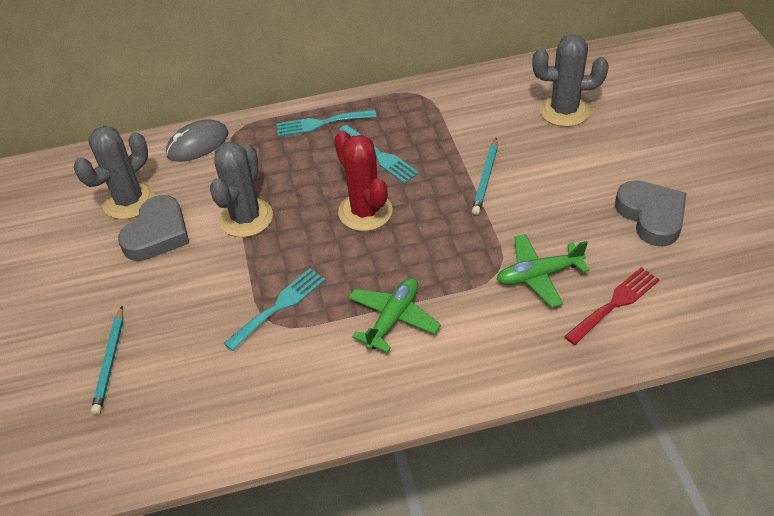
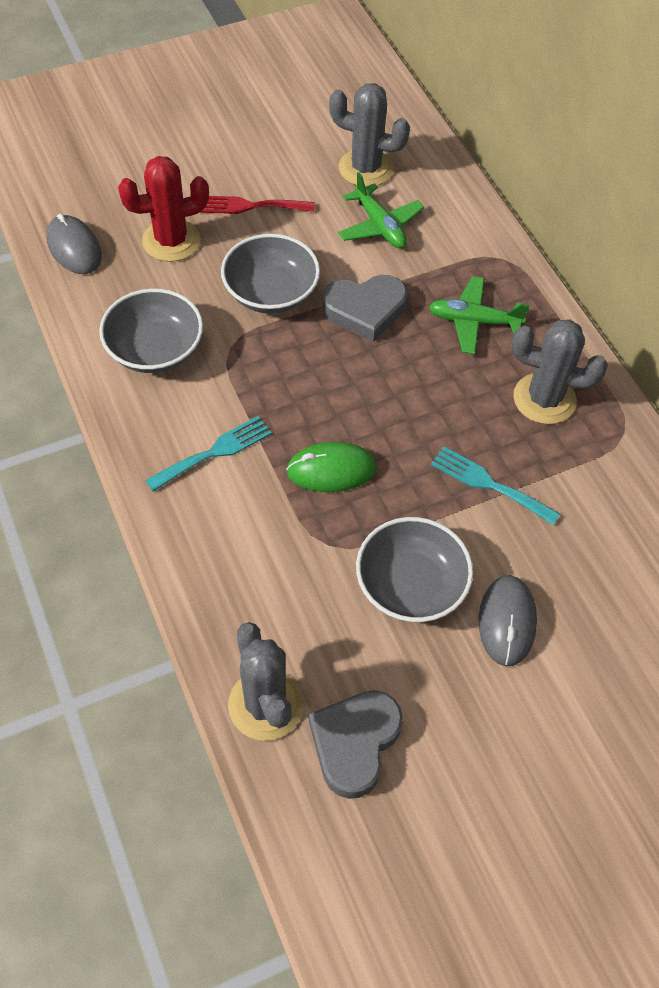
green mouse: 0 -> 1
grey bowl: 0 -> 3
grey mouse: 1 -> 2
turquoise fork: 3 -> 2
turquoise pencil: 2 -> 0

